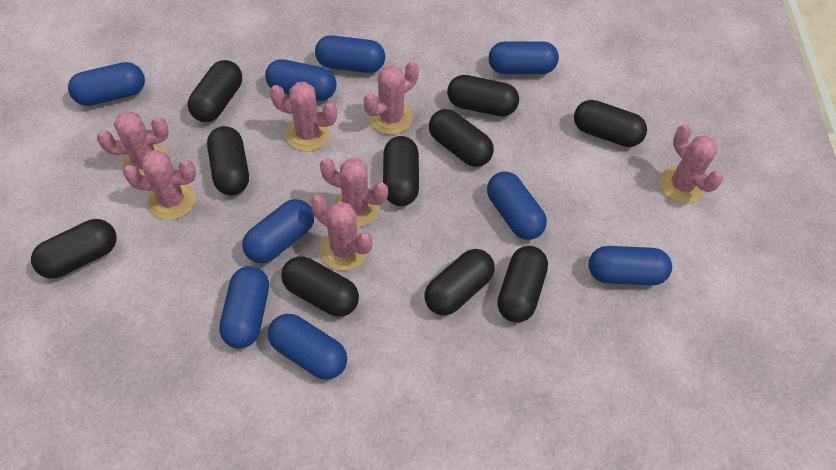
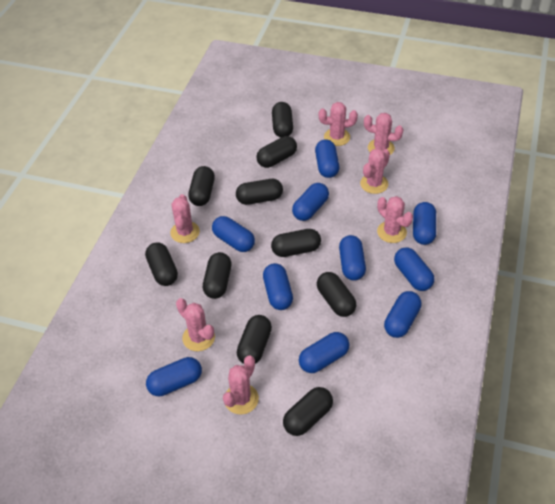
blue capsule: 9 -> 10

